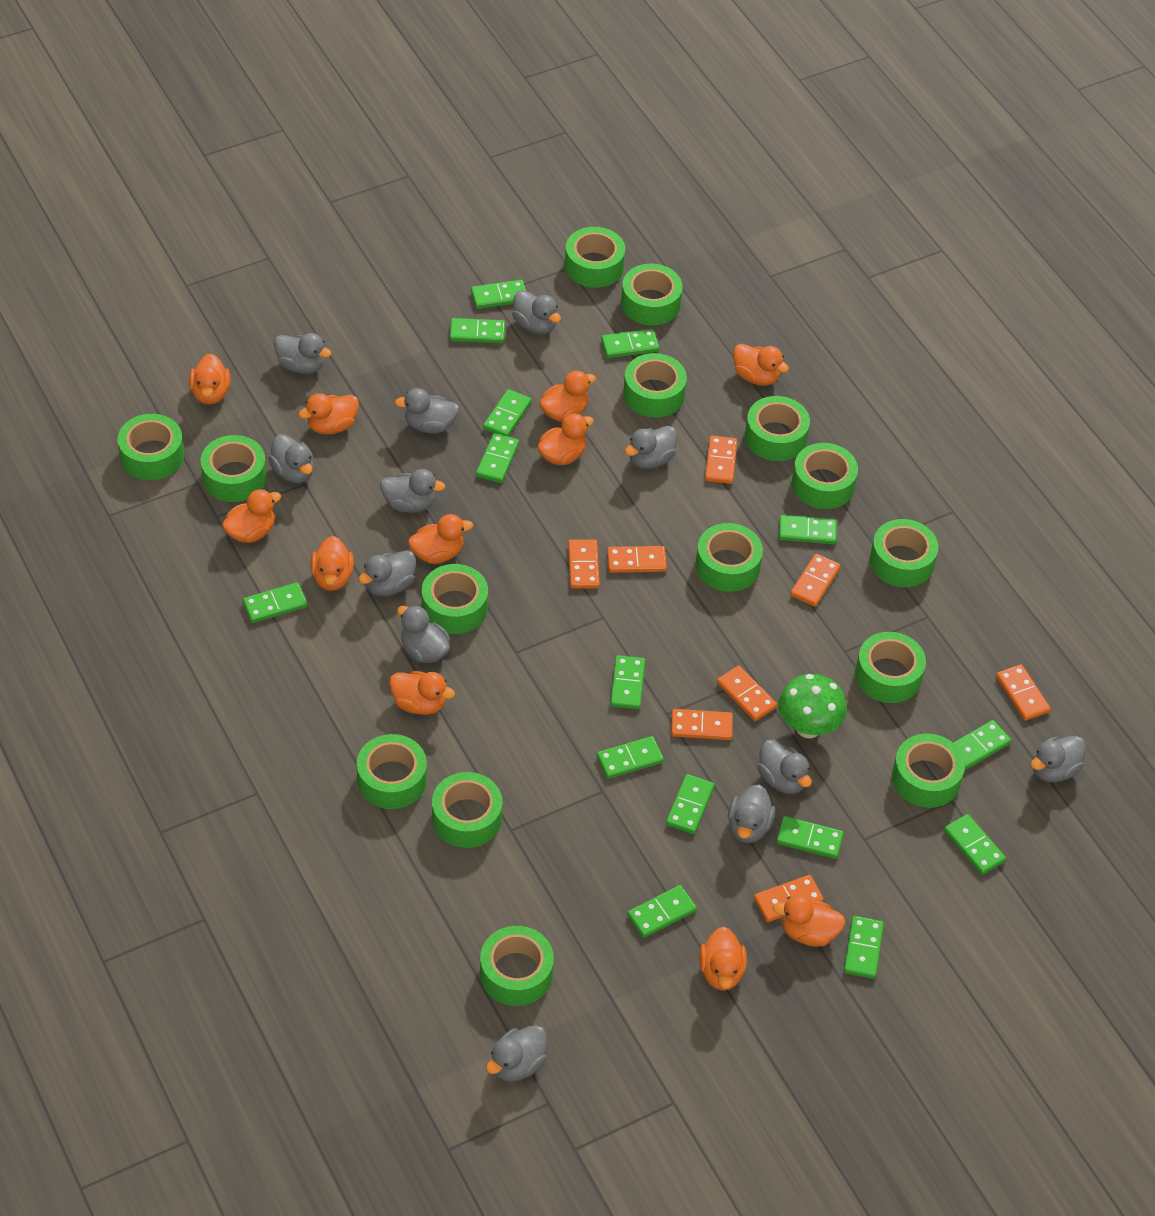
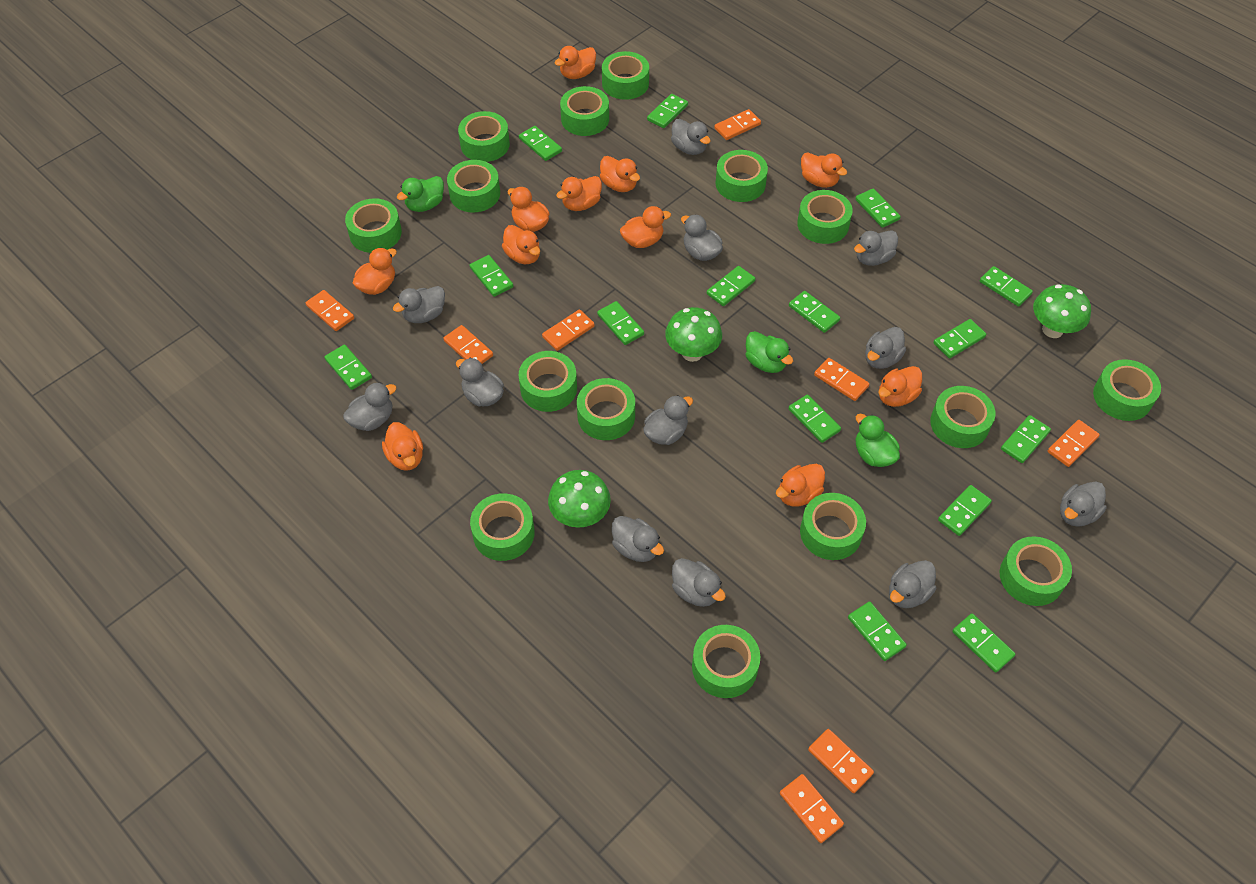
green duck: 0 -> 3
green mushroom: 1 -> 3

